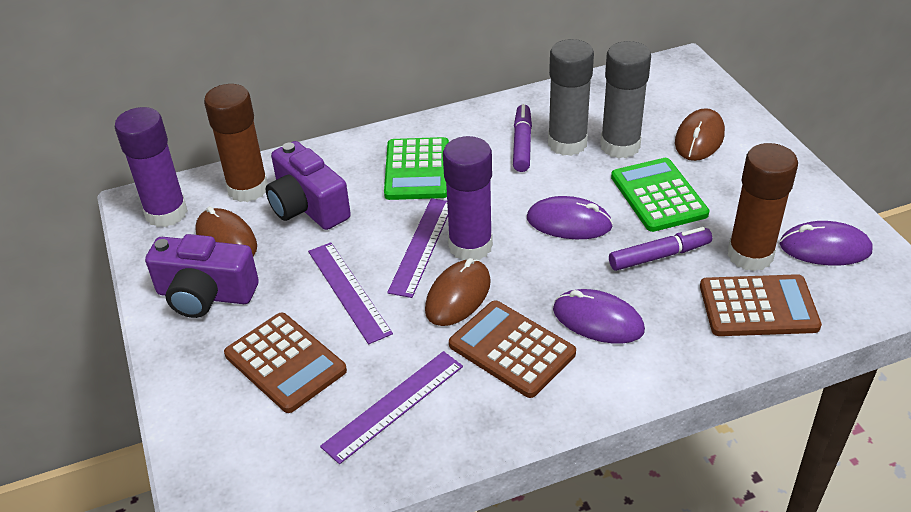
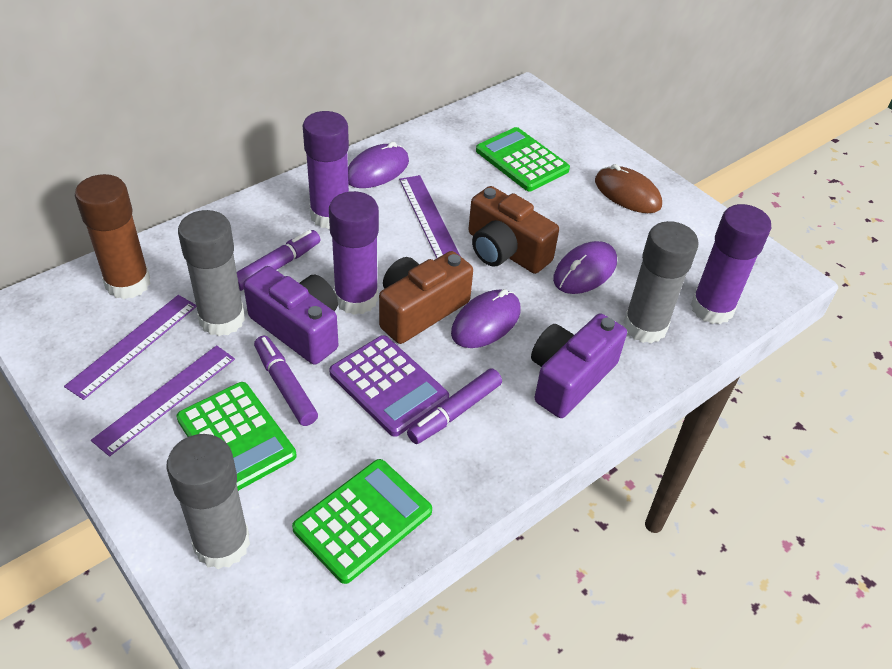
brown calculator: 3 -> 0
brown camera: 0 -> 2
brown glue stick: 2 -> 1
brown mouse: 3 -> 1
green calculator: 2 -> 3
grey glue stick: 2 -> 3
purple calculator: 0 -> 1
purple glue stick: 2 -> 3
purple marker: 2 -> 3

